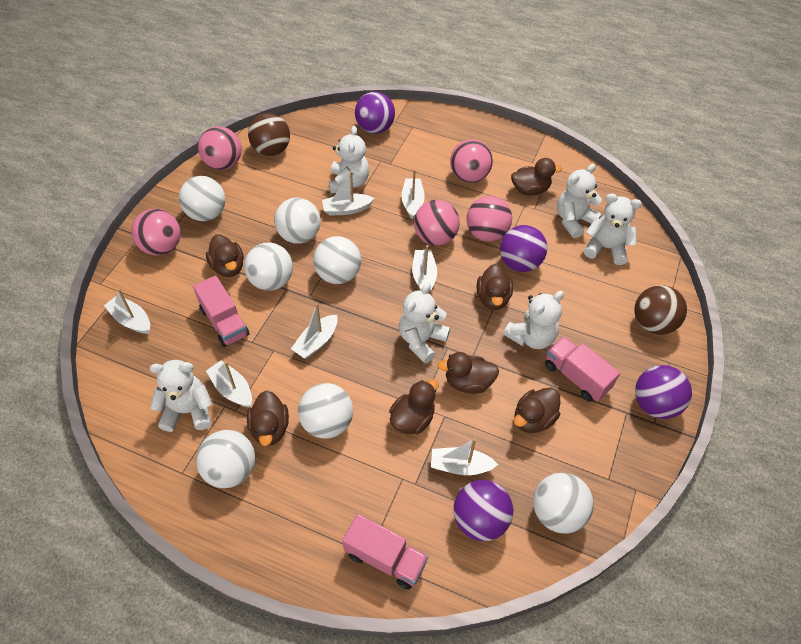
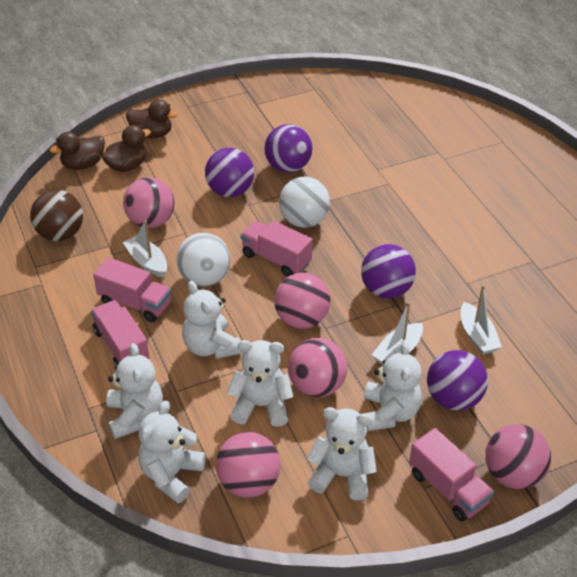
brown ball: 2 -> 1
brown duck: 7 -> 3
pink truck: 3 -> 4
white ball: 7 -> 2
white boat: 7 -> 3

